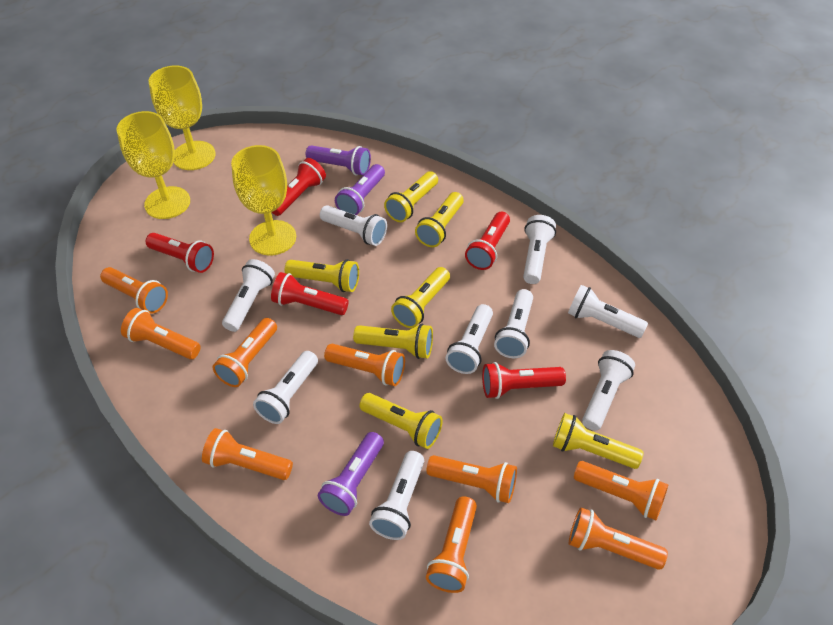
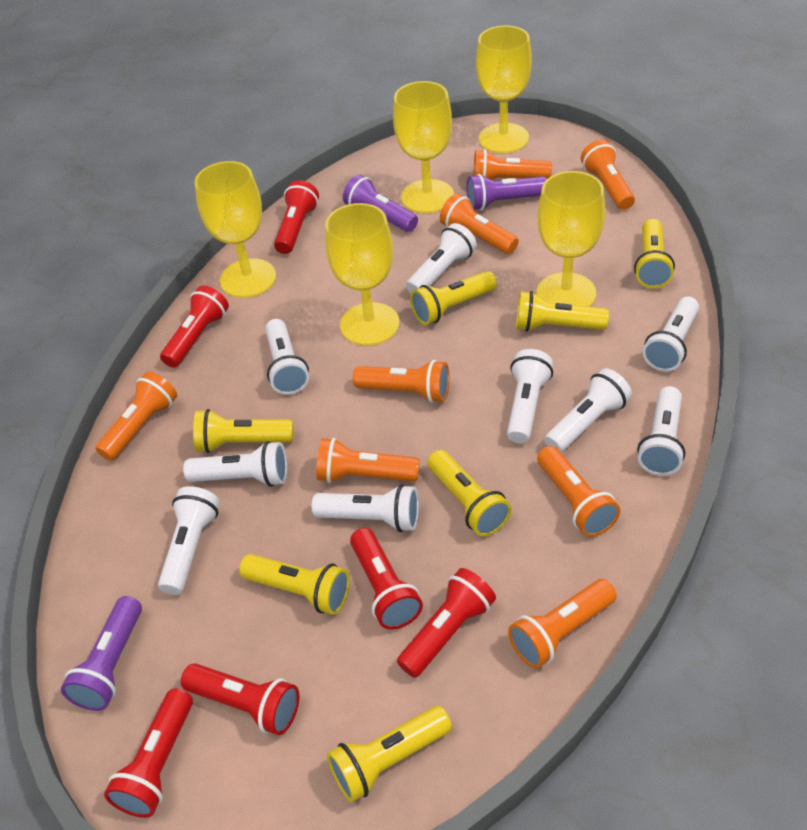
orange flashlight: 9 -> 8
red flashlight: 5 -> 6
yellow goblet: 3 -> 5

